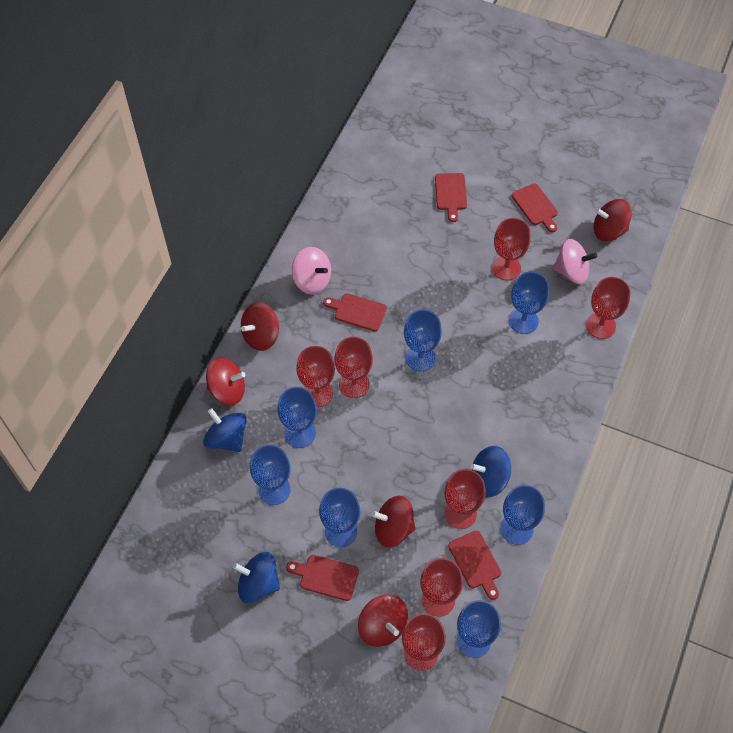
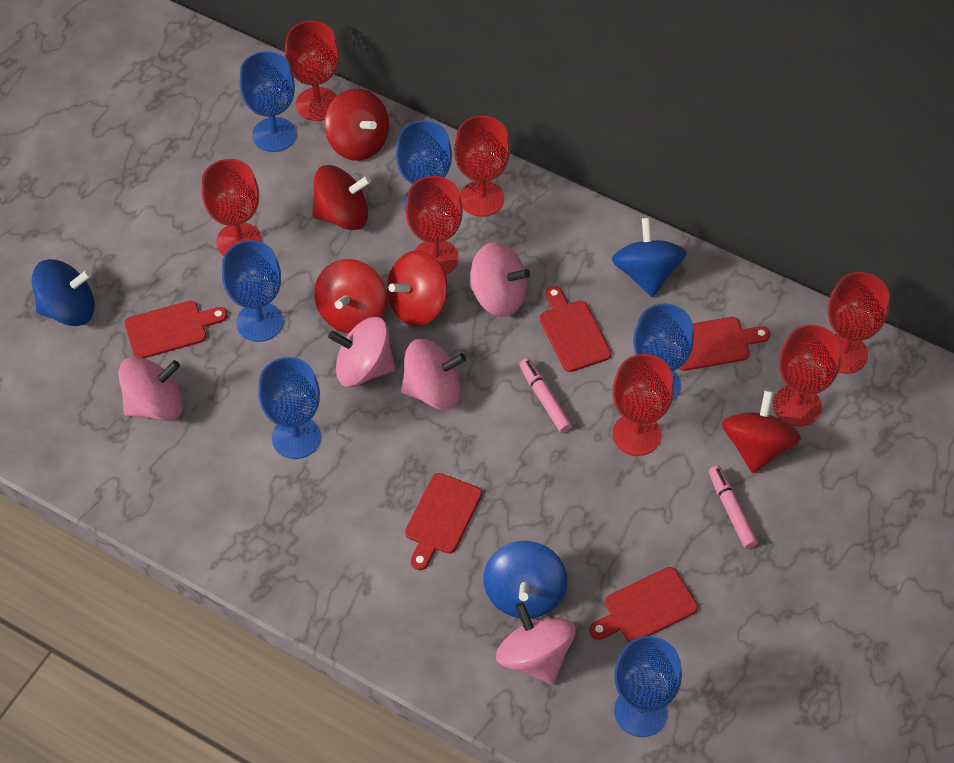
blue goblet: 7 -> 6
pink marker: 0 -> 2
pink spinning top: 2 -> 5

